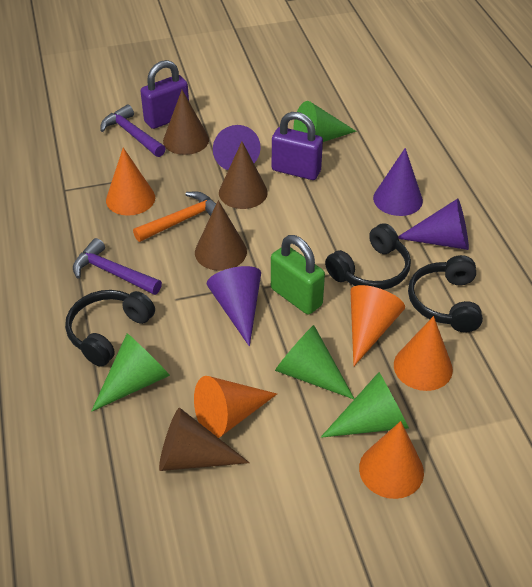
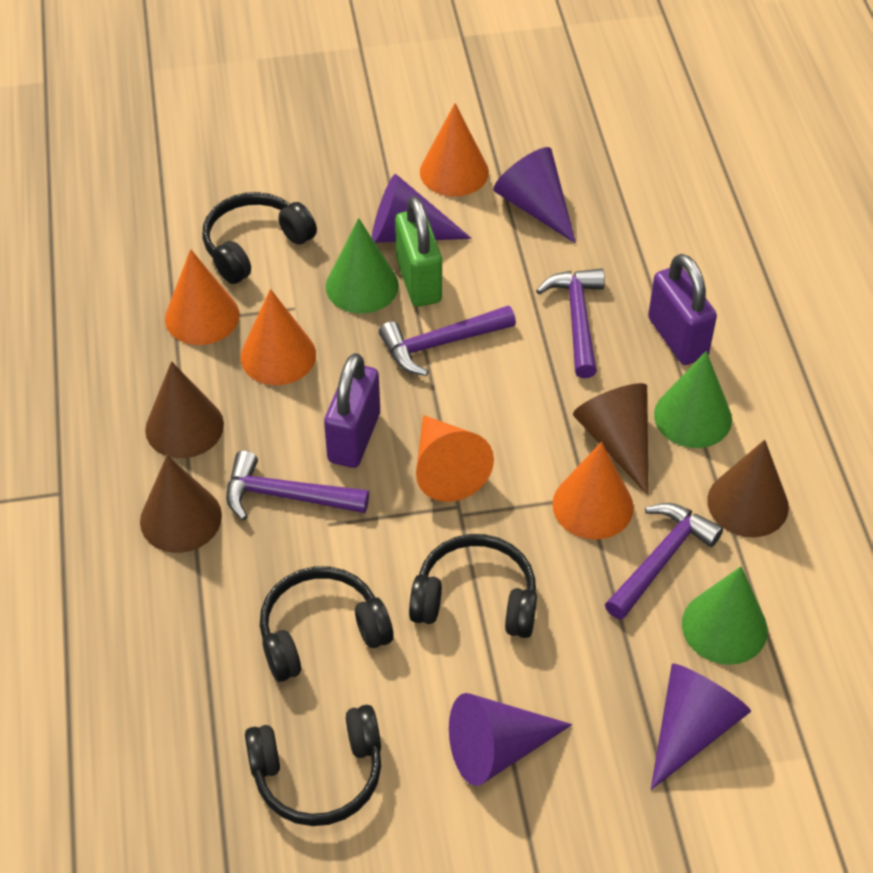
black headphones: 3 -> 4
green cone: 4 -> 3
orange hammer: 1 -> 0
purple hammer: 2 -> 4

